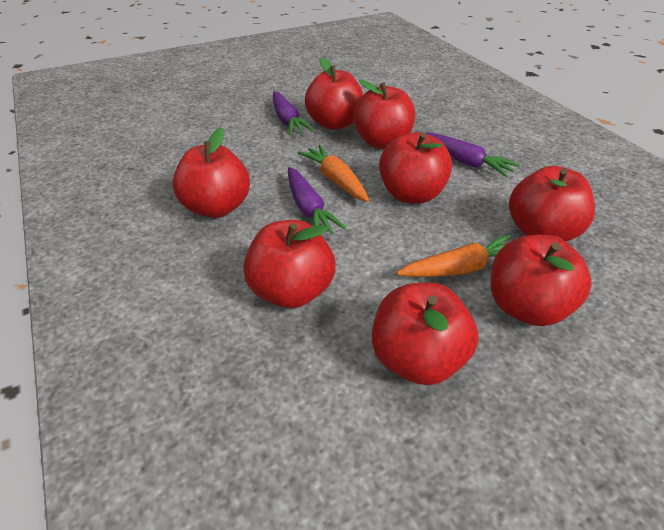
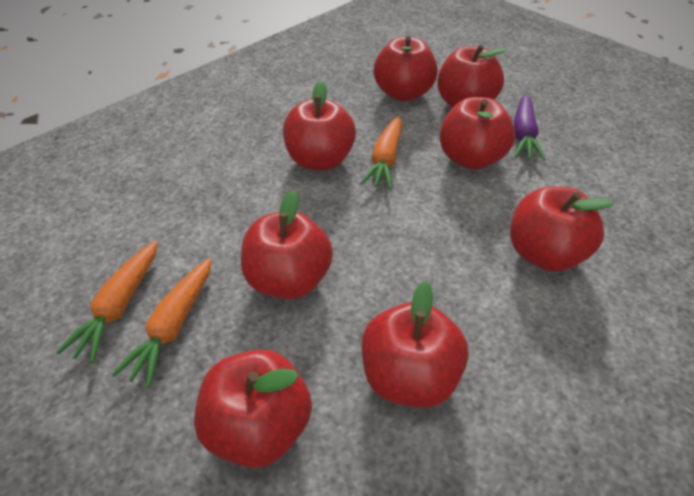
orange carrot: 2 -> 3
purple carrot: 3 -> 1

